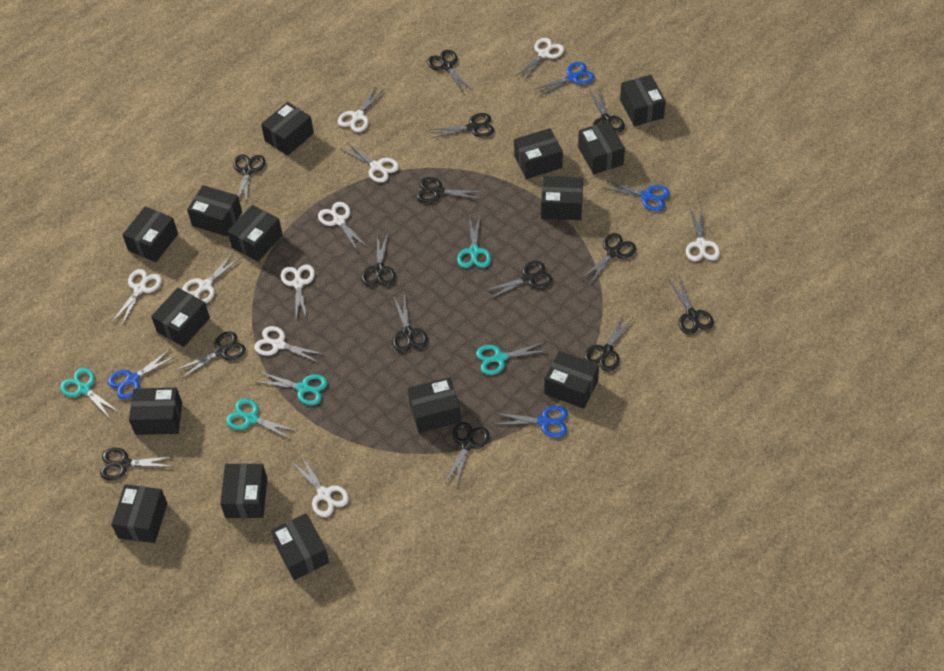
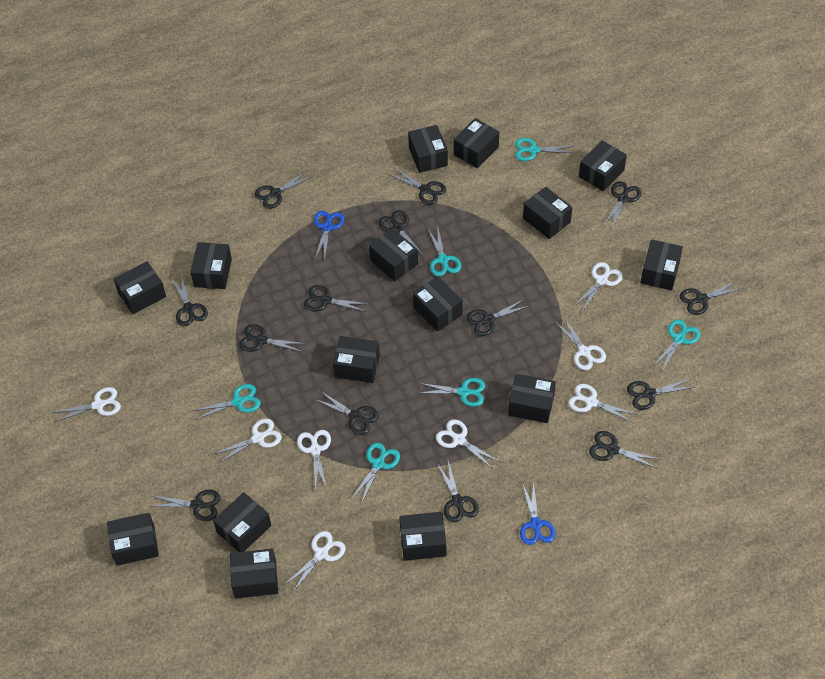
blue scissors: 4 -> 2
turquoise scissors: 5 -> 6
white scissors: 10 -> 8

